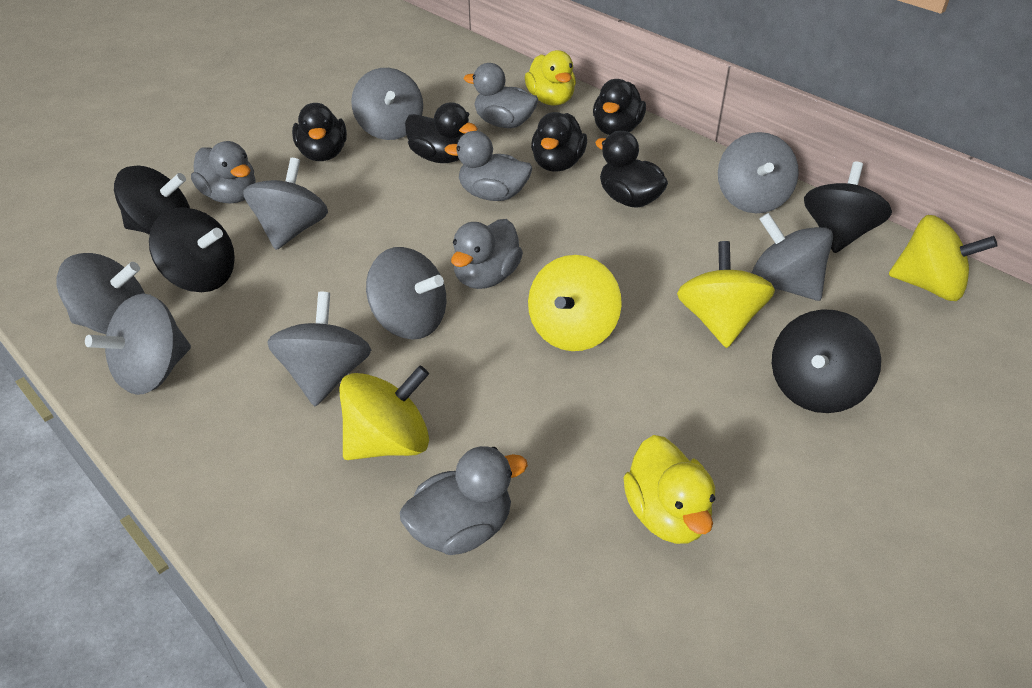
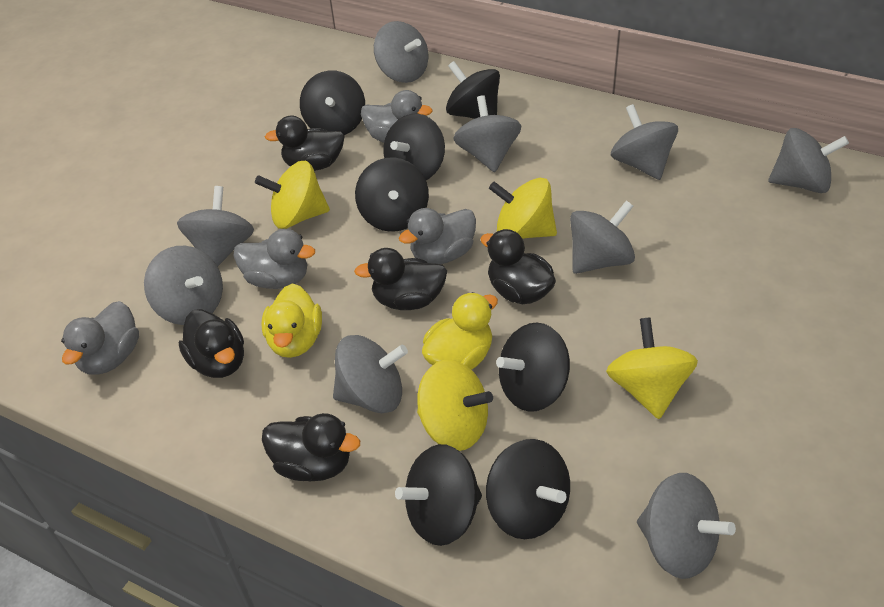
black spinning top: 4 -> 7
grey duck: 5 -> 4
grey spinning top: 8 -> 9

